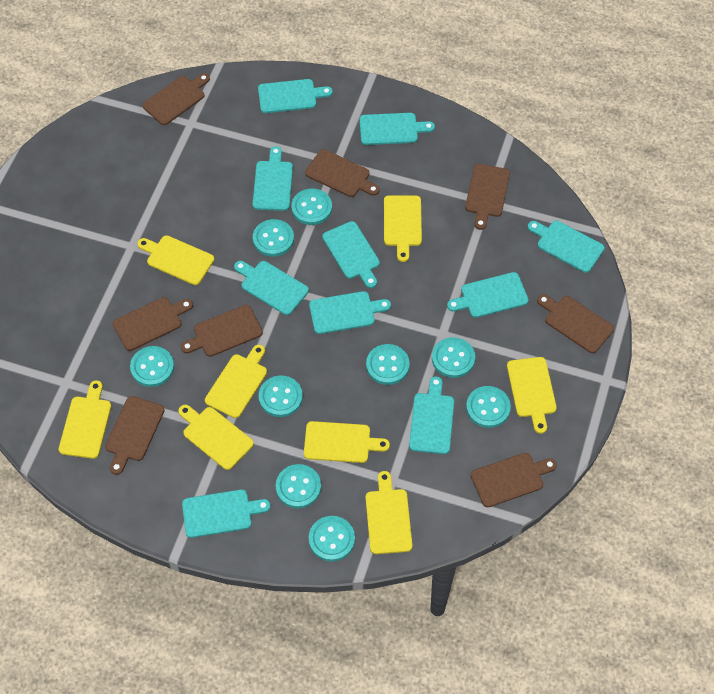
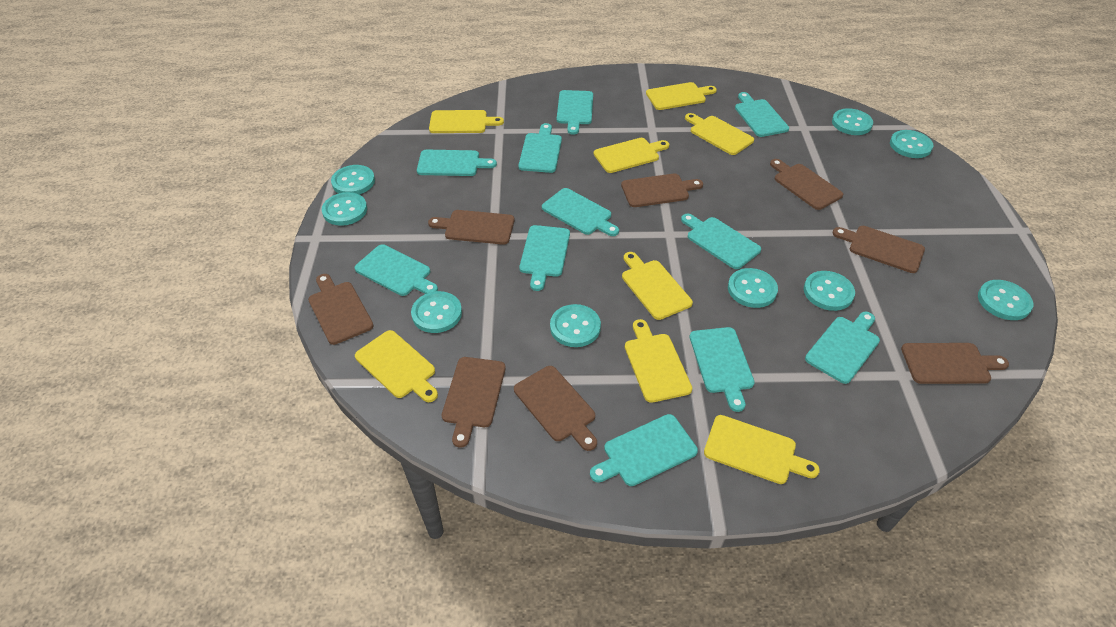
turquoise cutting board: 10 -> 11

